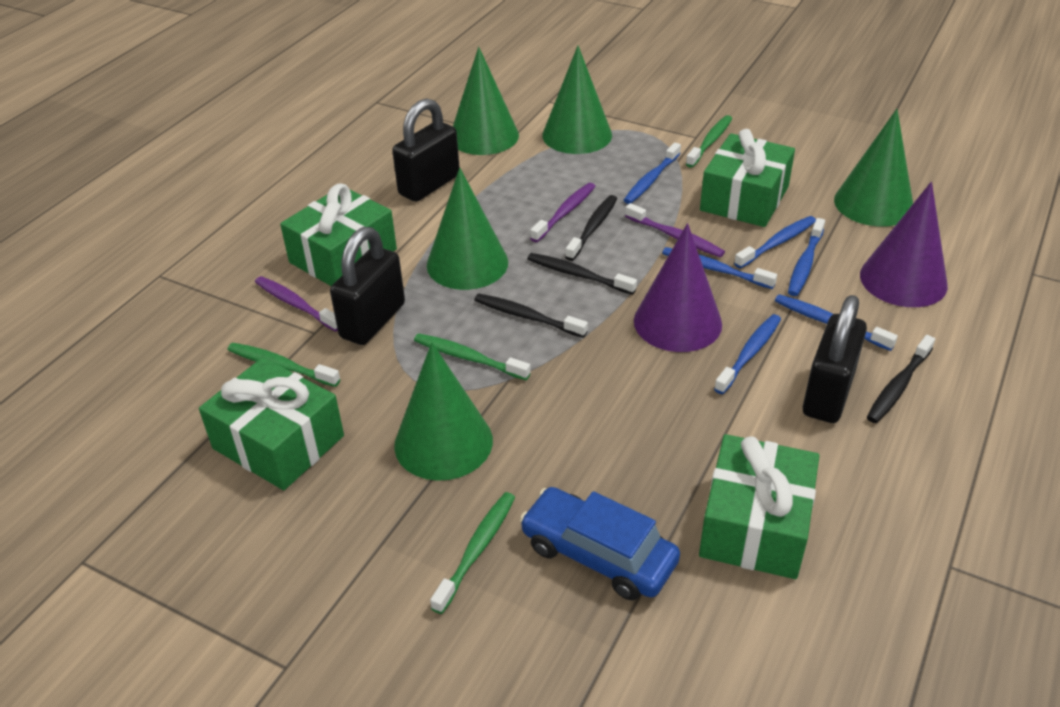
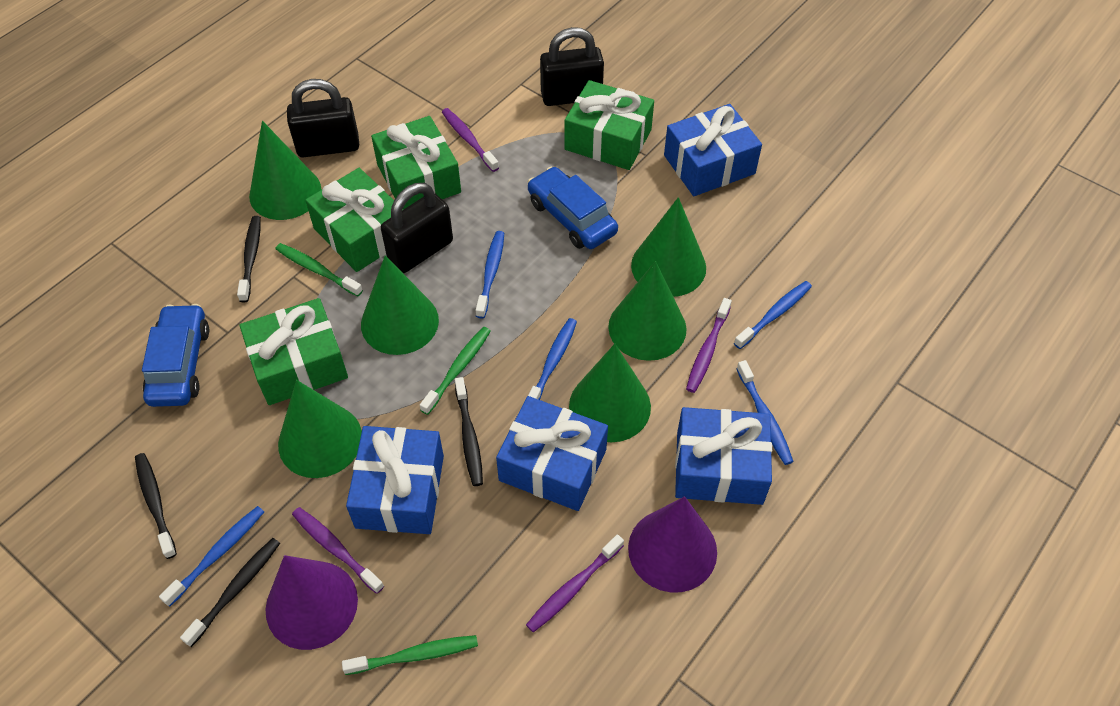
blue car: 1 -> 2
blue gift: 0 -> 4
blue toothbrush: 6 -> 5
green cone: 5 -> 6
green toothbrush: 4 -> 3
purple toothbrush: 3 -> 4

